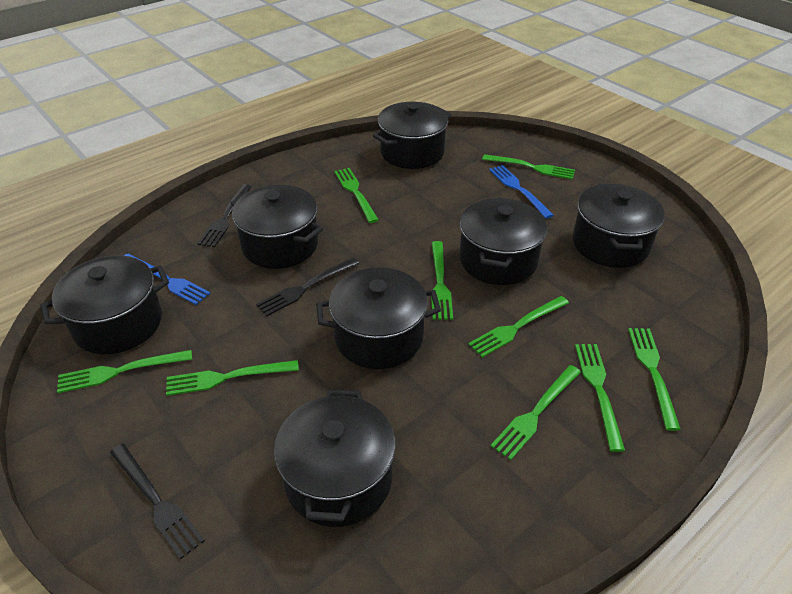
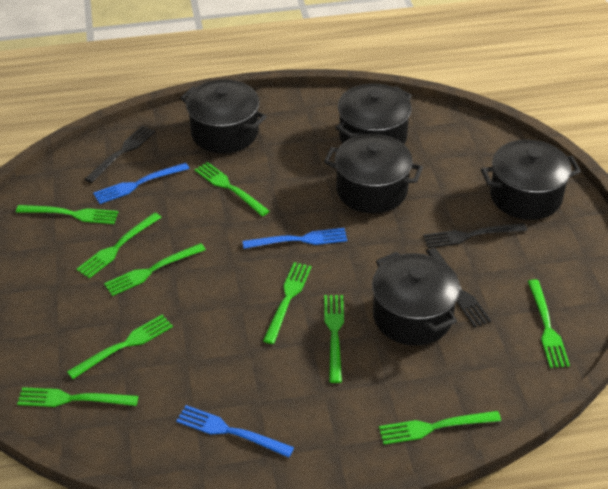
black pot: 7 -> 5
blue fork: 2 -> 3
green fork: 9 -> 10

